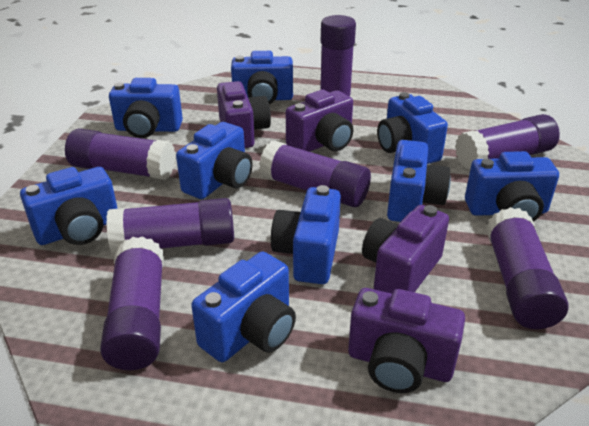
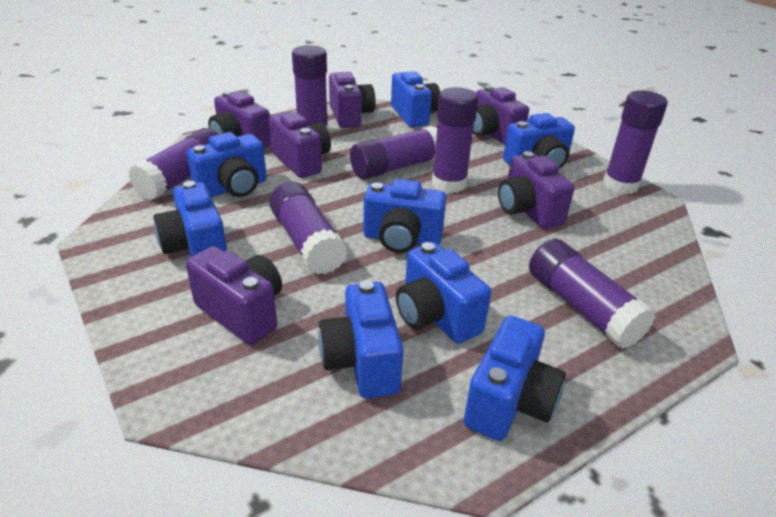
blue camera: 9 -> 8
purple camera: 4 -> 6

